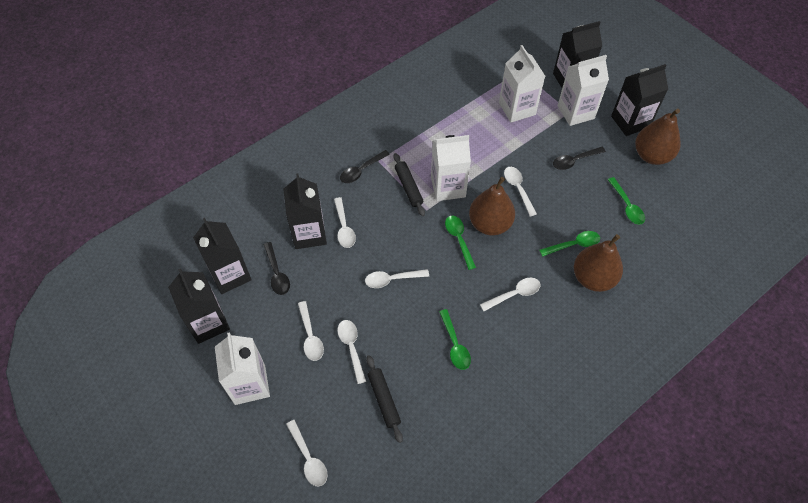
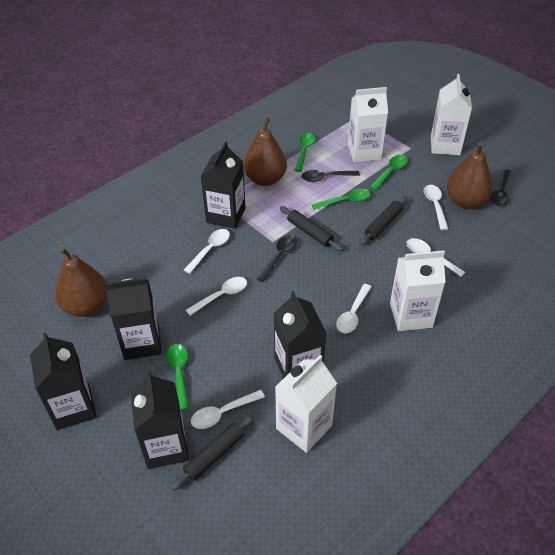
black rolling pin: 2 -> 3
white spoon: 7 -> 6

